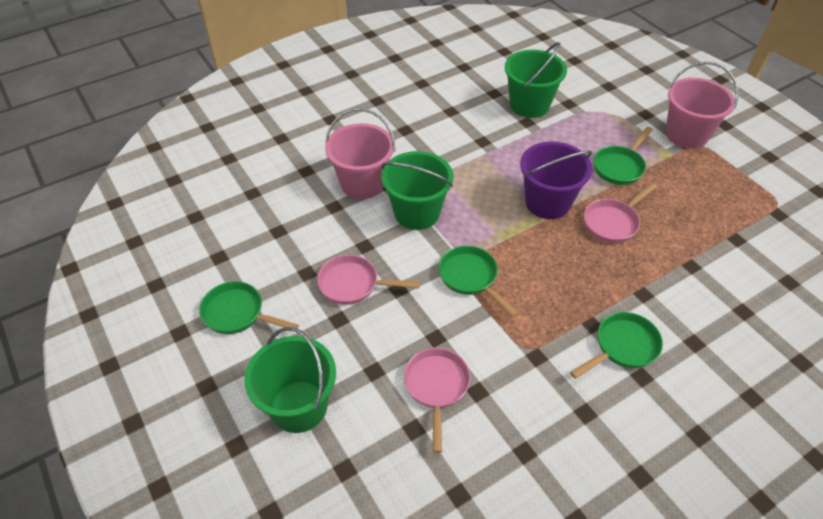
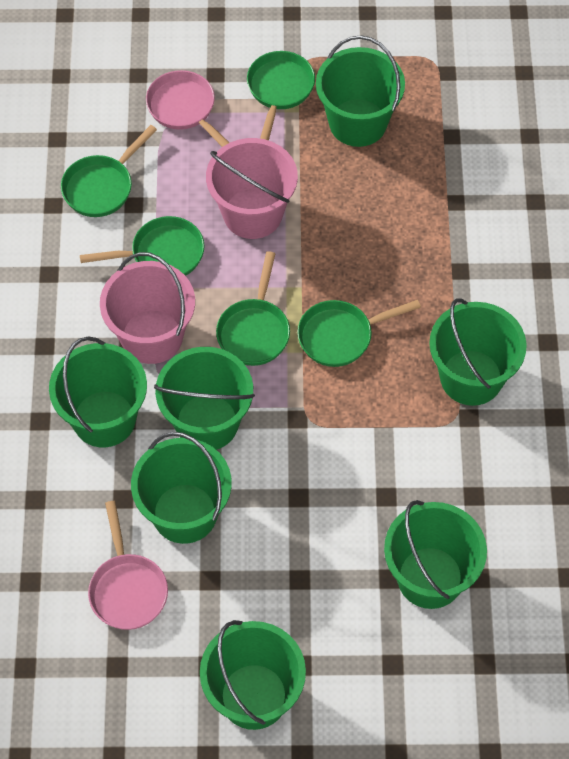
green bucket: 3 -> 7
green pan: 4 -> 5
pink pan: 3 -> 2
purple bucket: 1 -> 0

